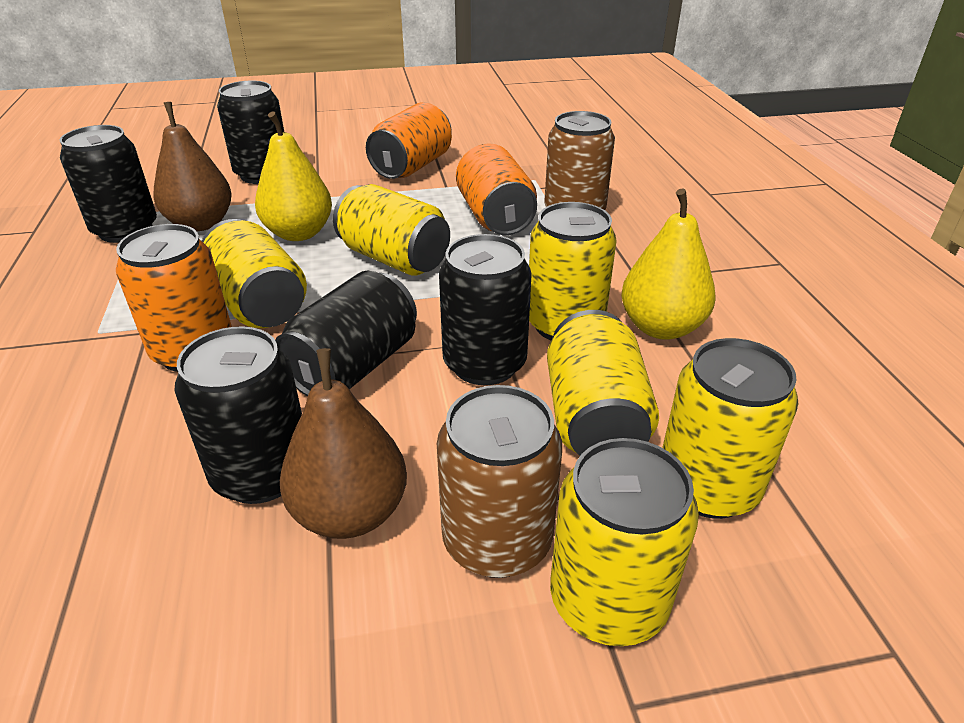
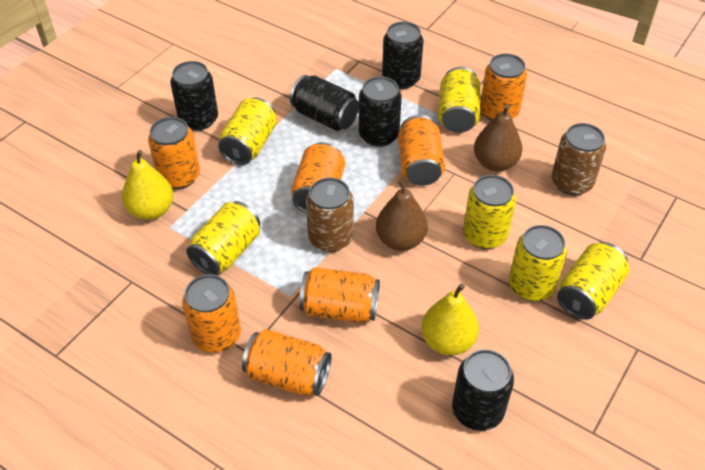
orange can: 3 -> 7

